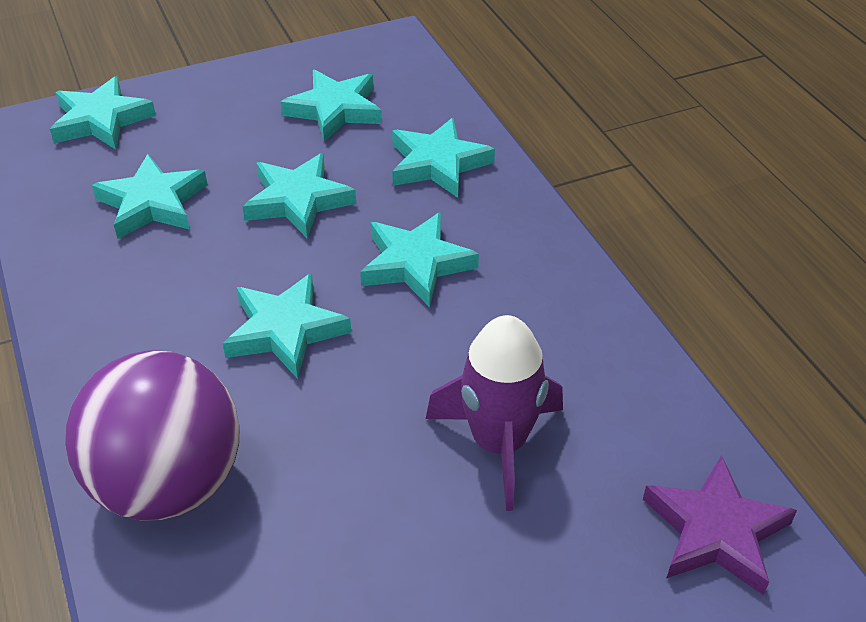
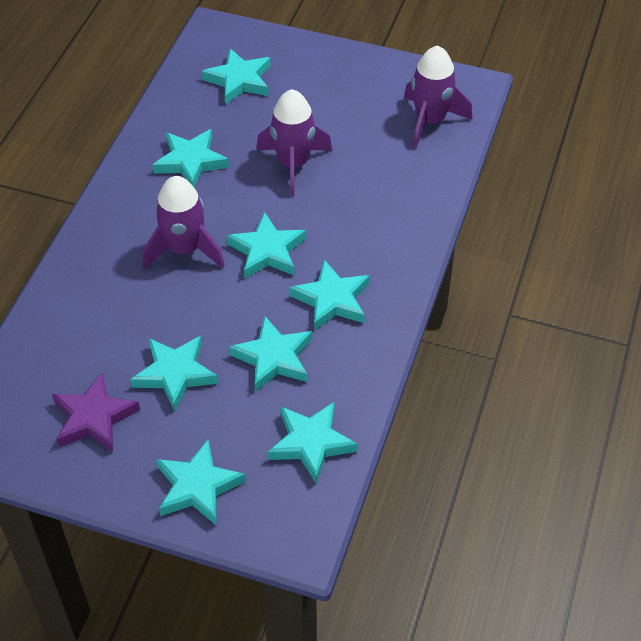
purple ball: 1 -> 0
purple rocket: 1 -> 3
turquoise star: 7 -> 8

